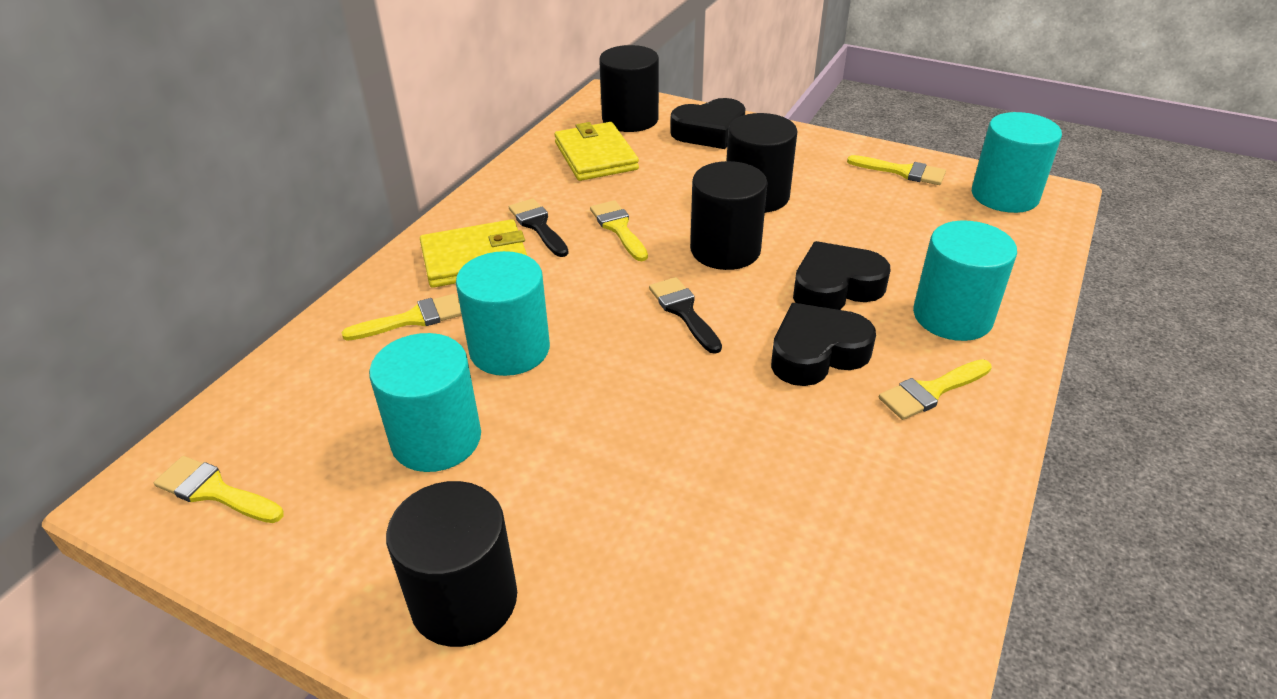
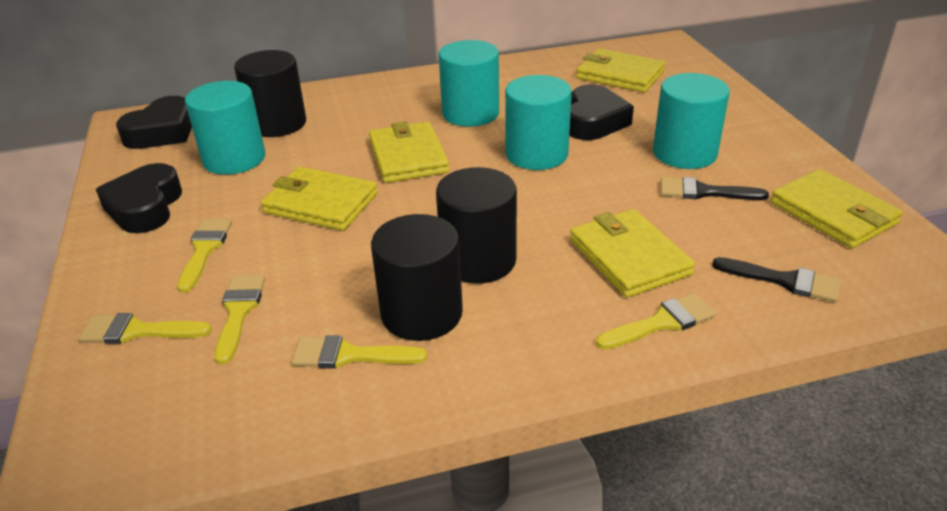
black cylinder: 4 -> 3
yellow wallet: 2 -> 5

